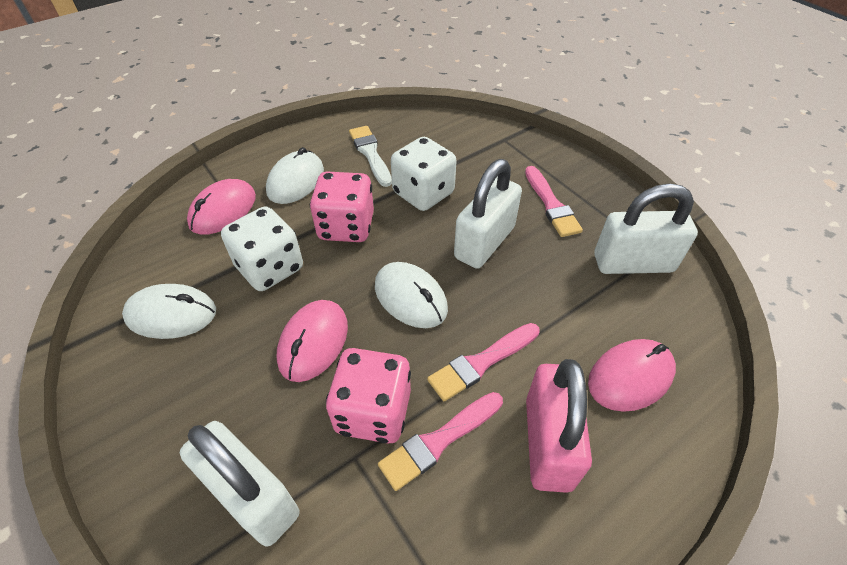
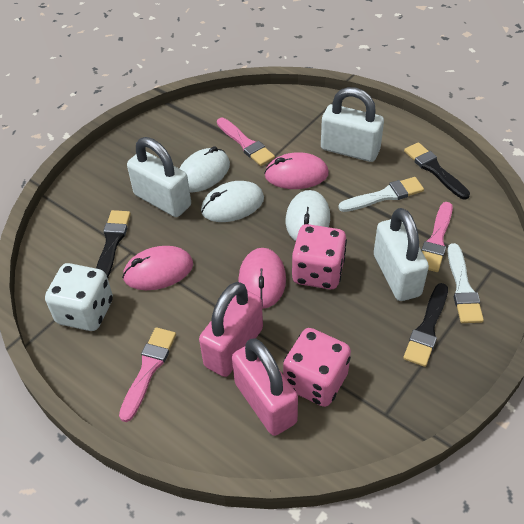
black brush: 0 -> 3
pink padlock: 1 -> 2
white brush: 1 -> 2
white dice: 2 -> 1

